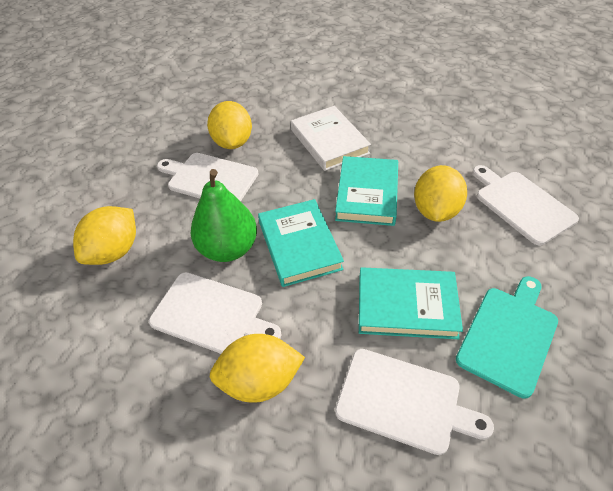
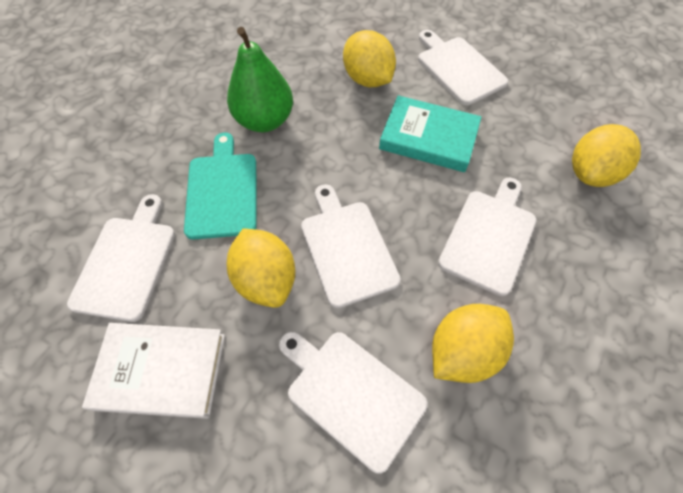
turquoise book: 3 -> 1
white cutting board: 4 -> 5

